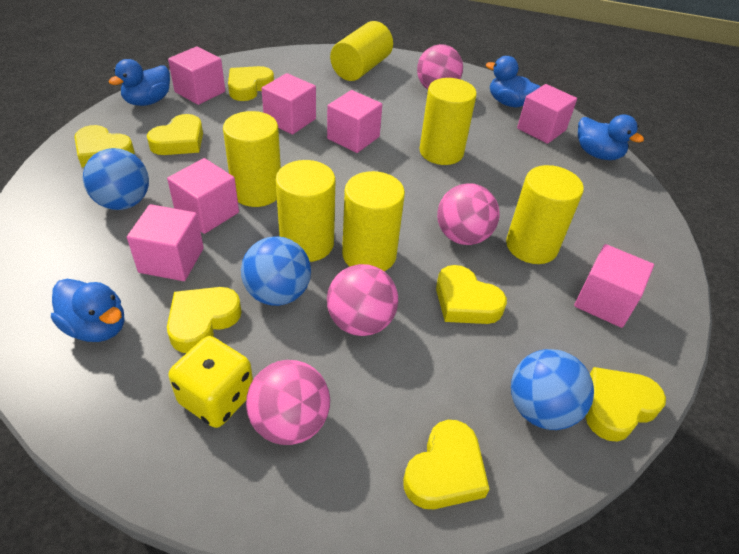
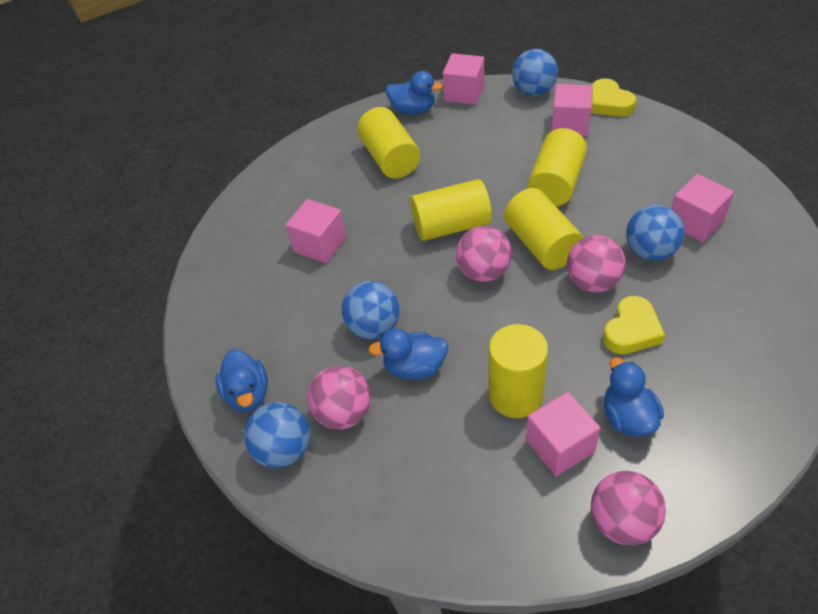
blue ball: 3 -> 4
pink cube: 7 -> 5
yellow cylinder: 6 -> 5
yellow dice: 1 -> 0
yellow heart: 7 -> 2

